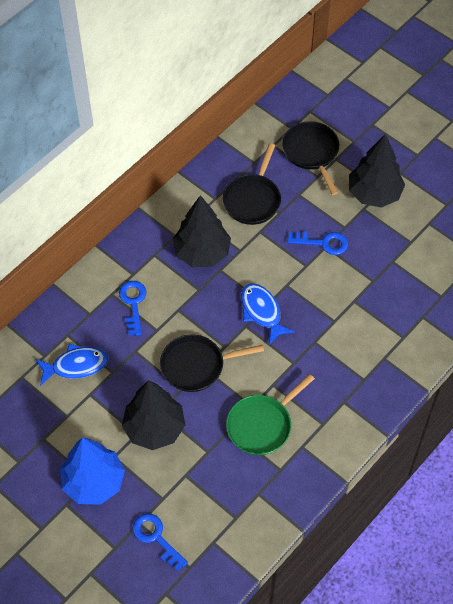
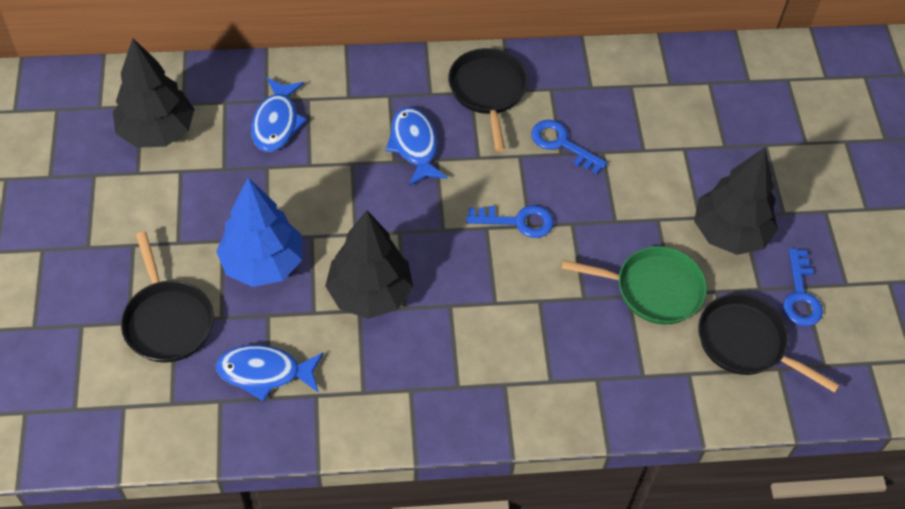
blue fish: 2 -> 3

